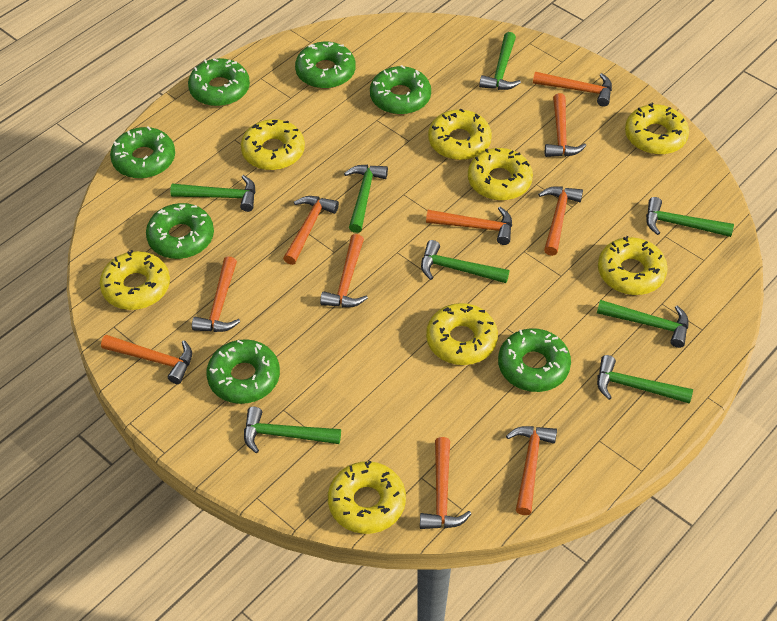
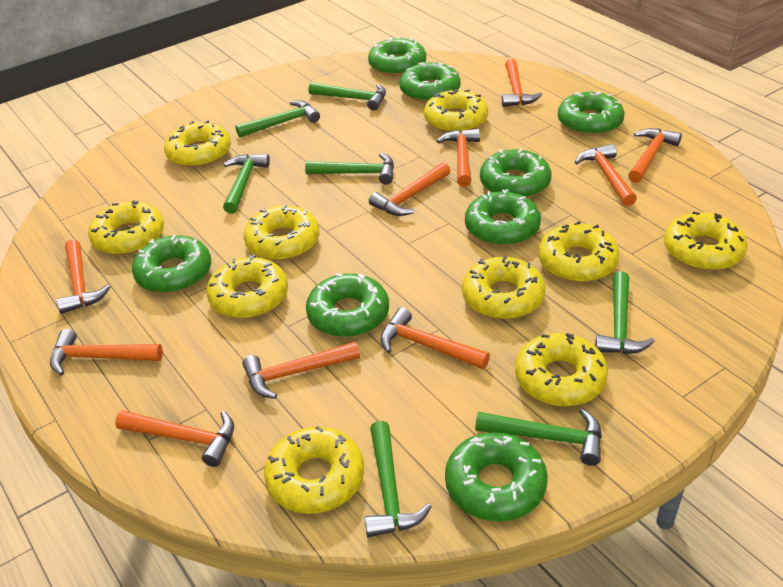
green donut: 7 -> 8
green hammer: 8 -> 7
yellow donut: 8 -> 10

